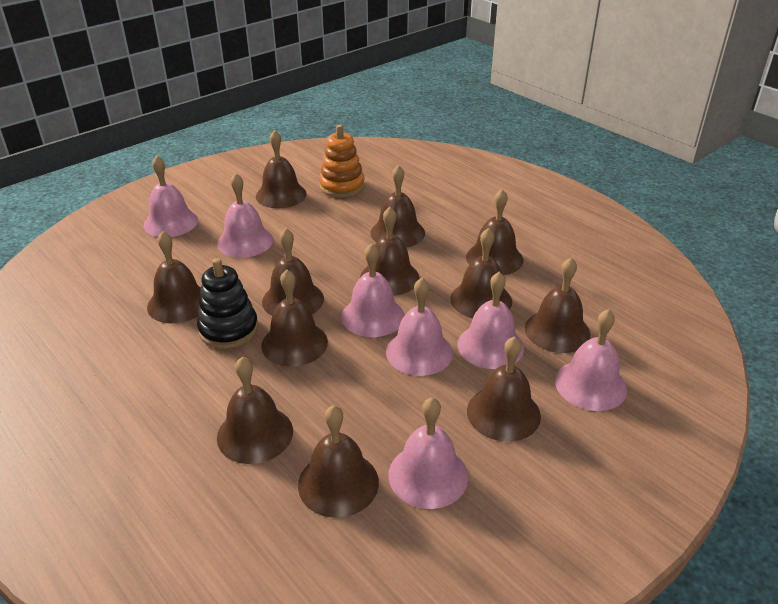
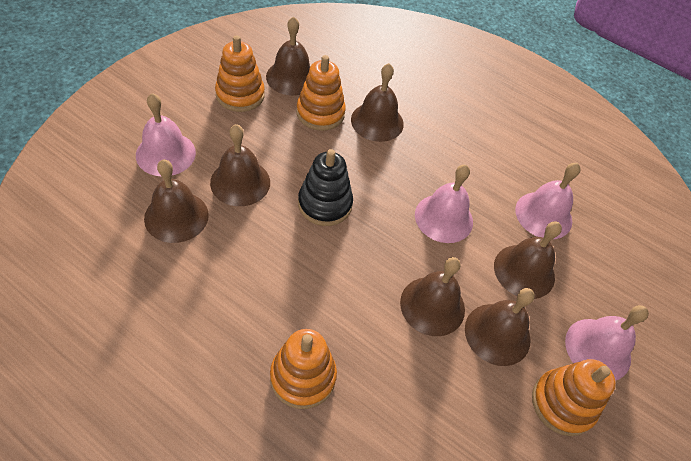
brown bell: 12 -> 7
orange stacking toy: 1 -> 4
pink bell: 7 -> 4

